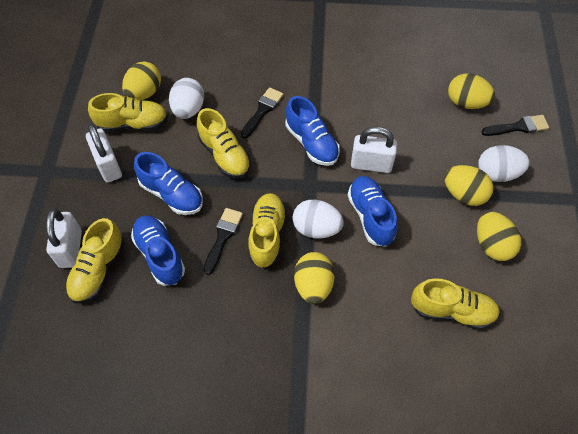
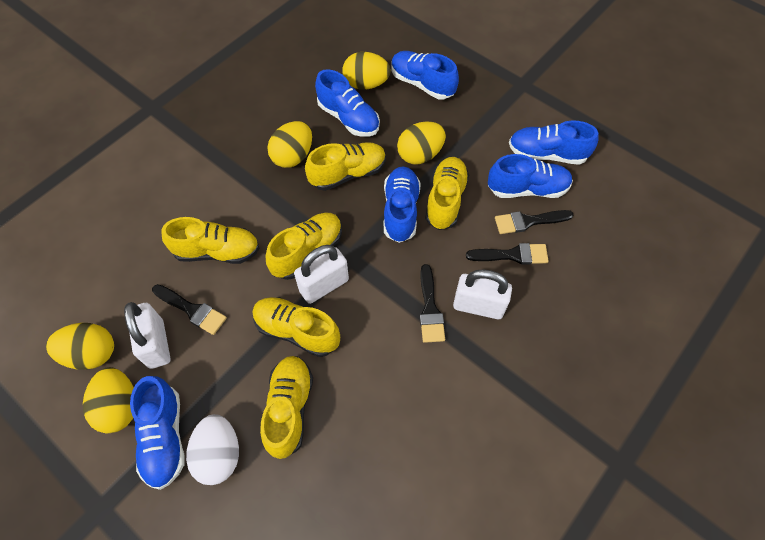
black brush: 3 -> 4
blue shoe: 4 -> 6
white egg: 3 -> 1
yellow shoe: 5 -> 6

